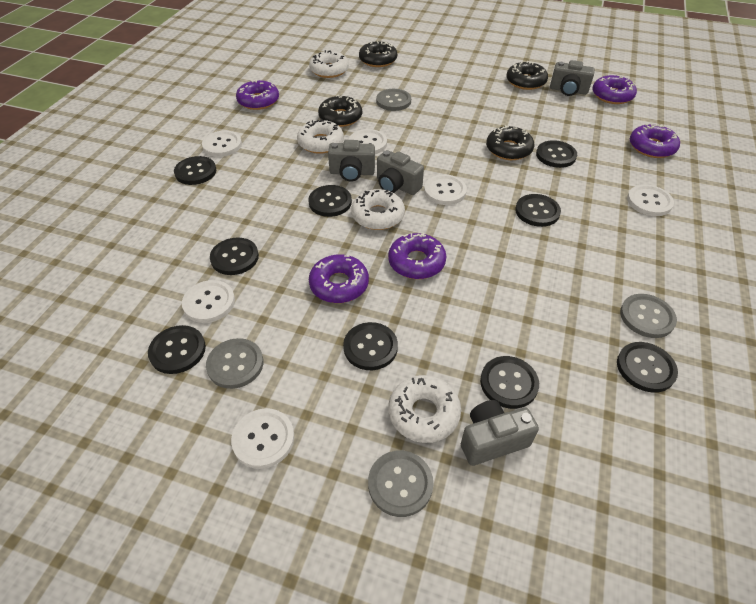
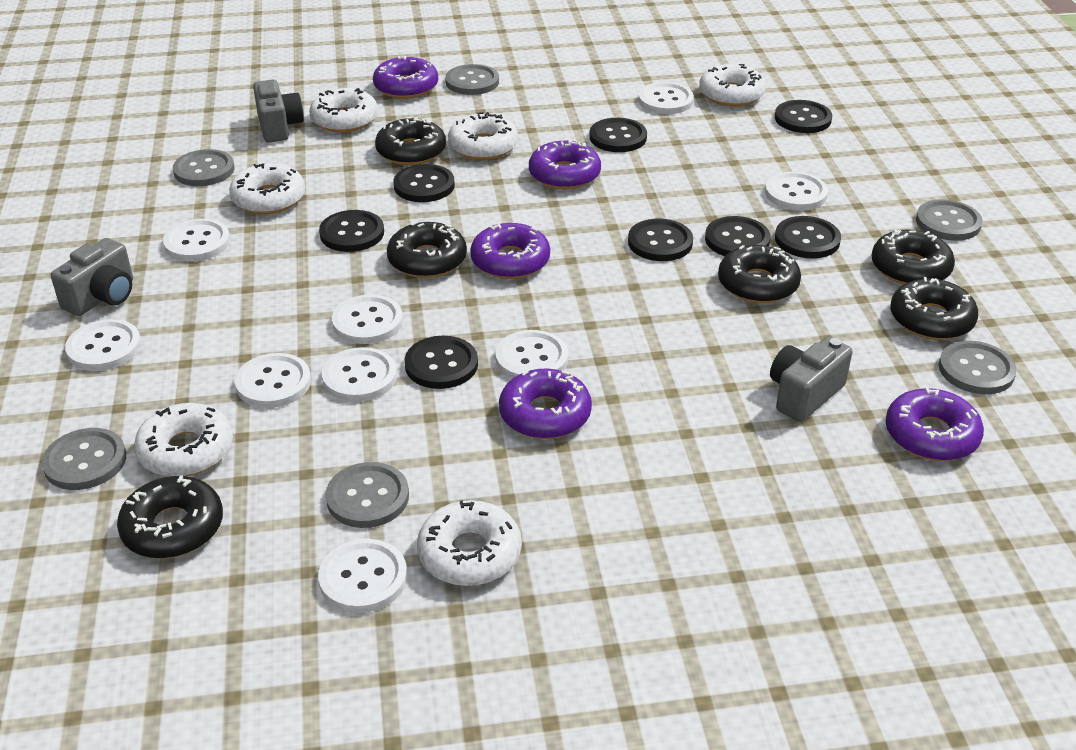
black button: 9 -> 8
black donut: 4 -> 6
grey button: 4 -> 6
grey camera: 4 -> 3
white button: 6 -> 9
white donut: 4 -> 6

